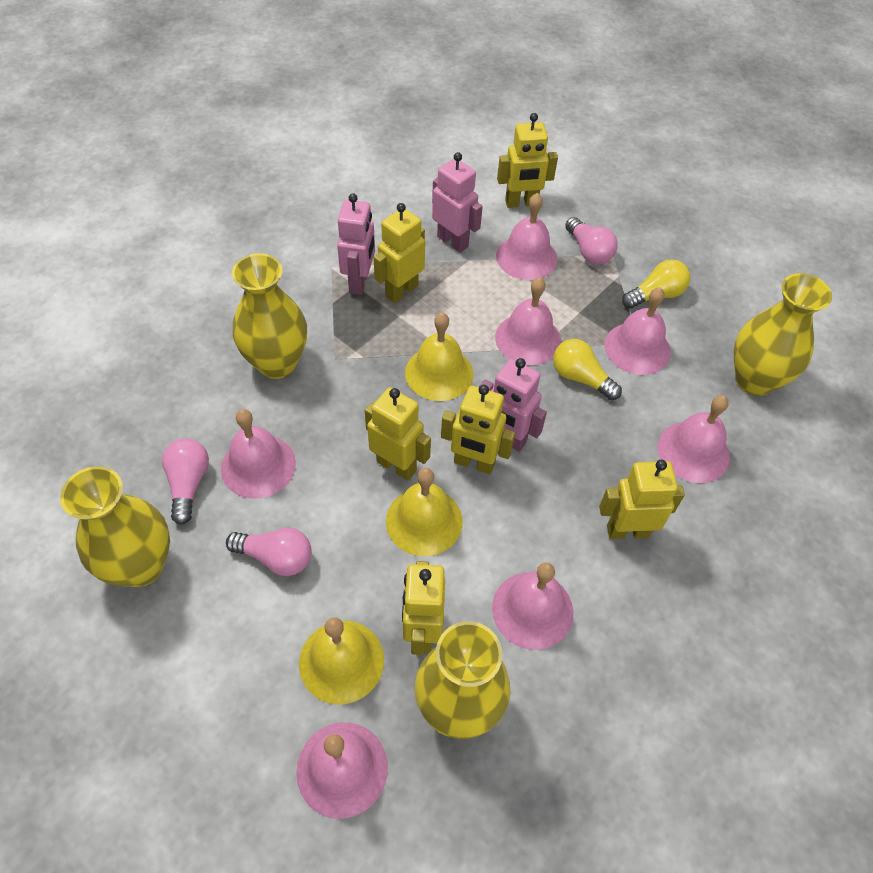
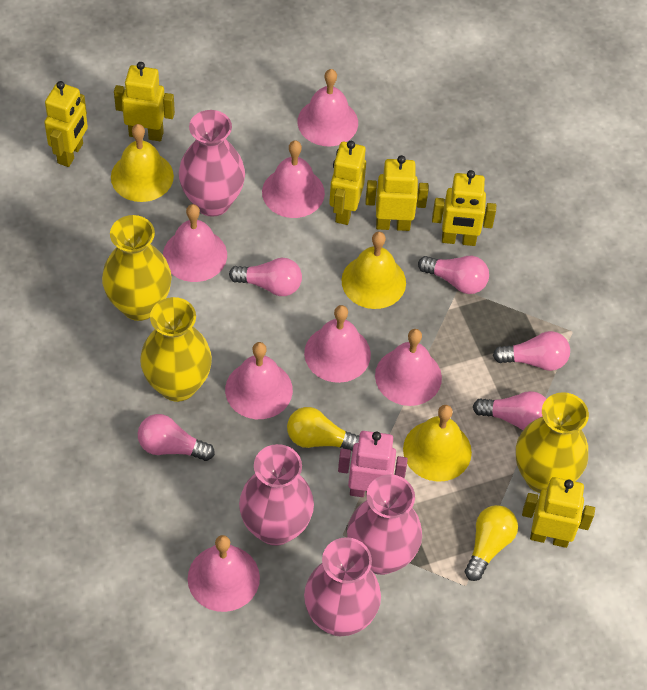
pink light bulb: 3 -> 5
pink robot: 3 -> 1
pink vase: 0 -> 4
yellow vase: 4 -> 3

